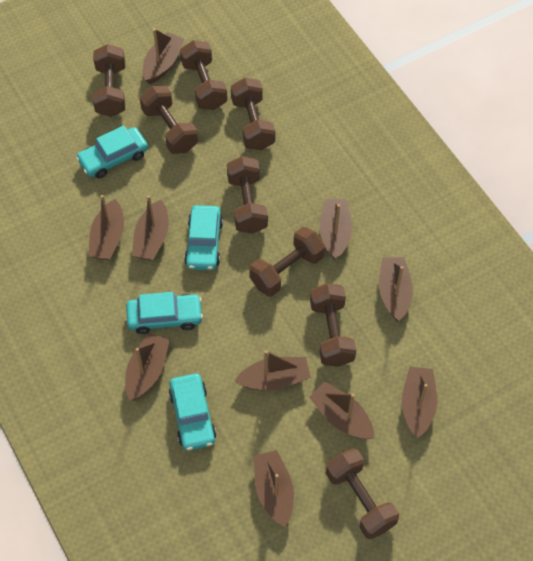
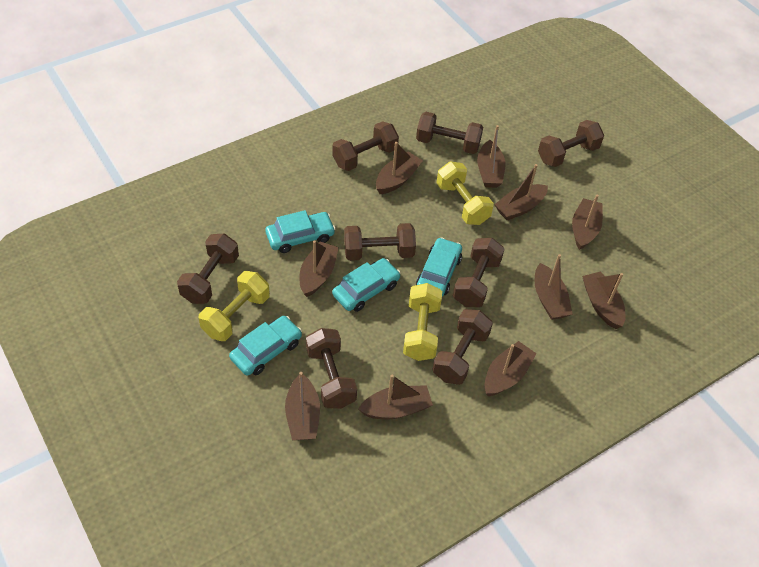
yellow dumbbell: 0 -> 3

